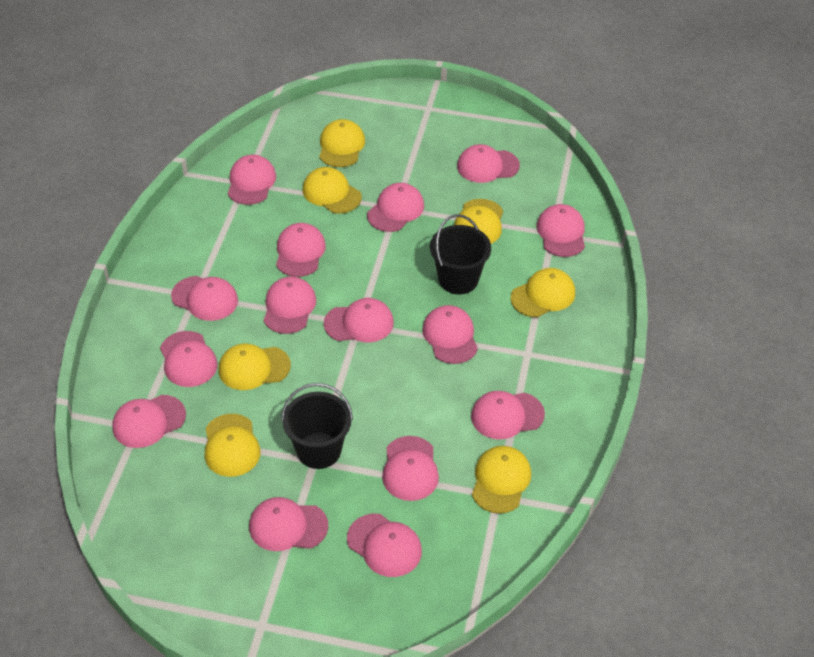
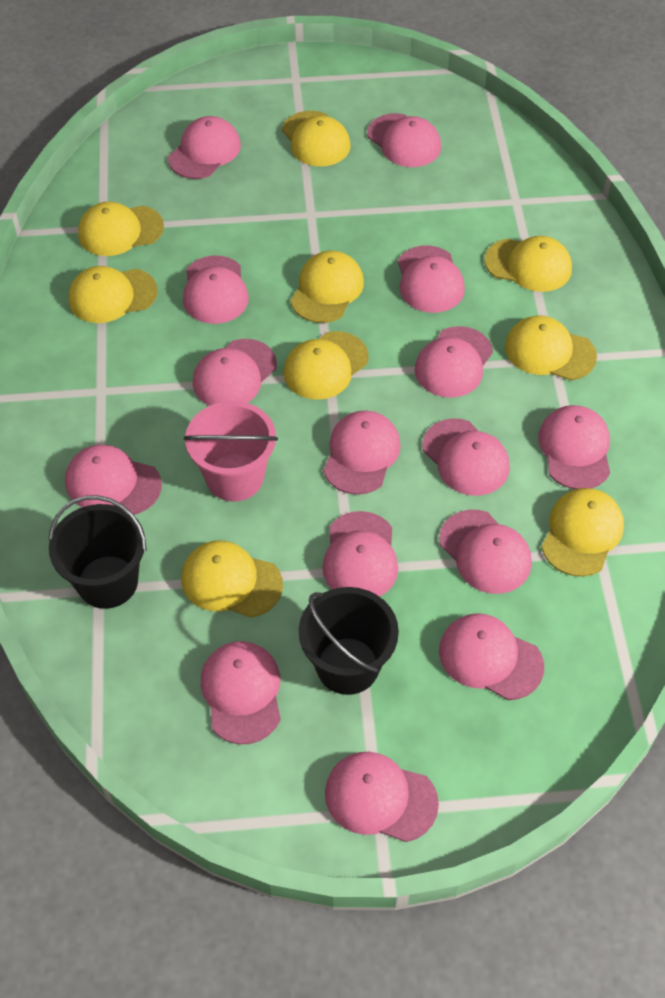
pink bucket: 0 -> 1
yellow cap: 7 -> 9

